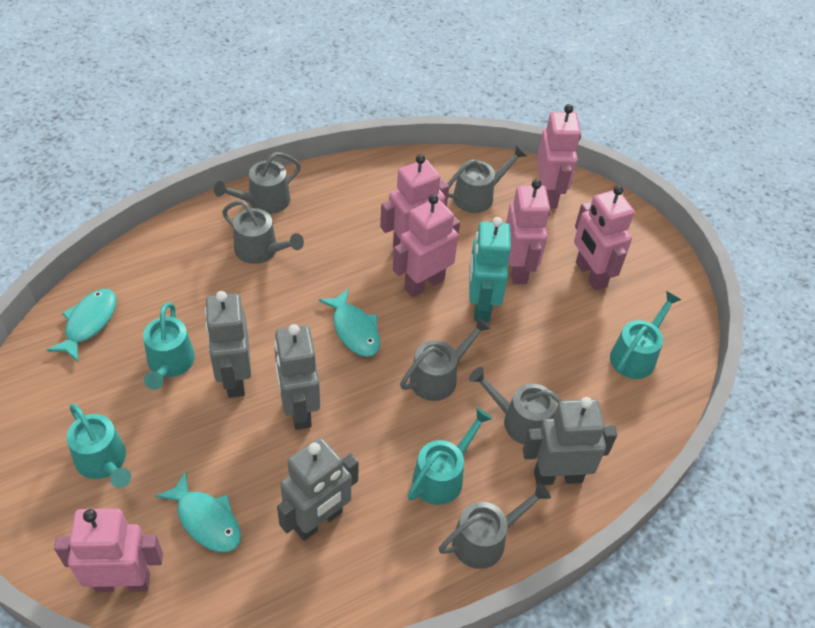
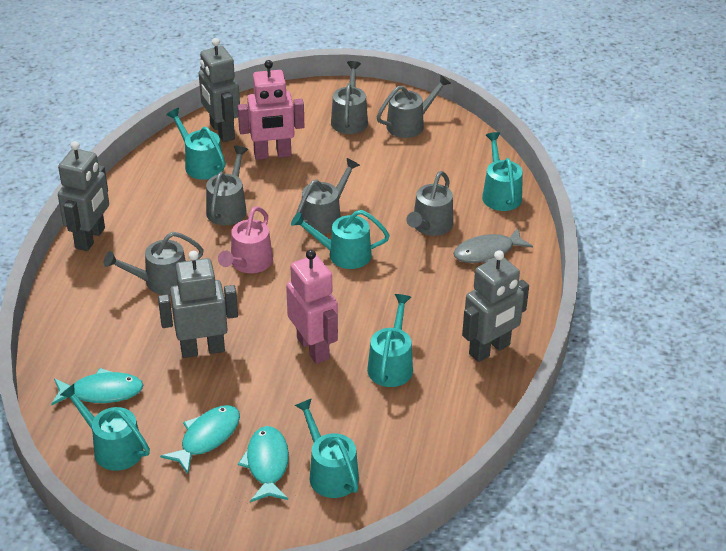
grey fish: 0 -> 1
pink robot: 6 -> 2
pink watering can: 0 -> 1
turquoise robot: 1 -> 0
turquoise watering can: 4 -> 6

